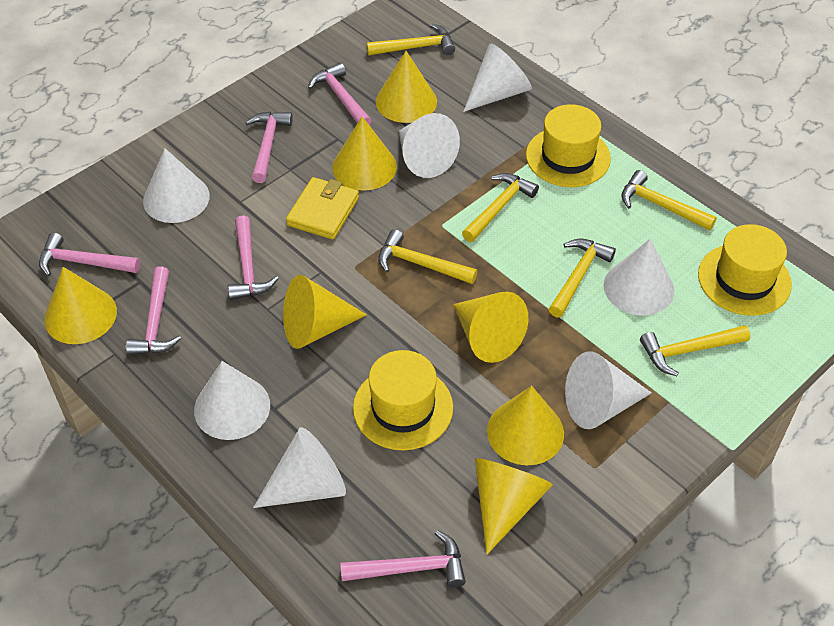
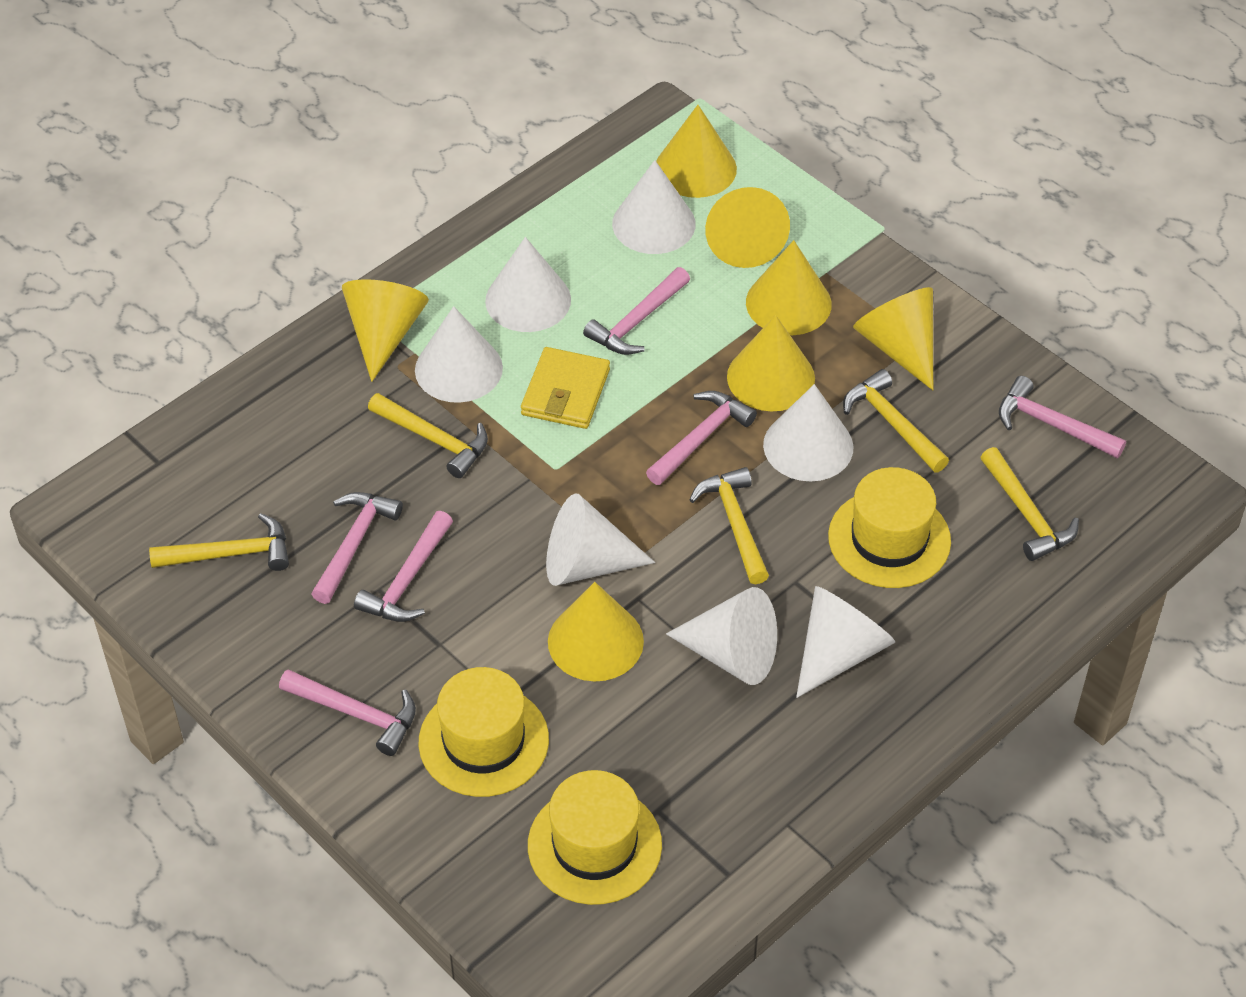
yellow hammer: 6 -> 5

